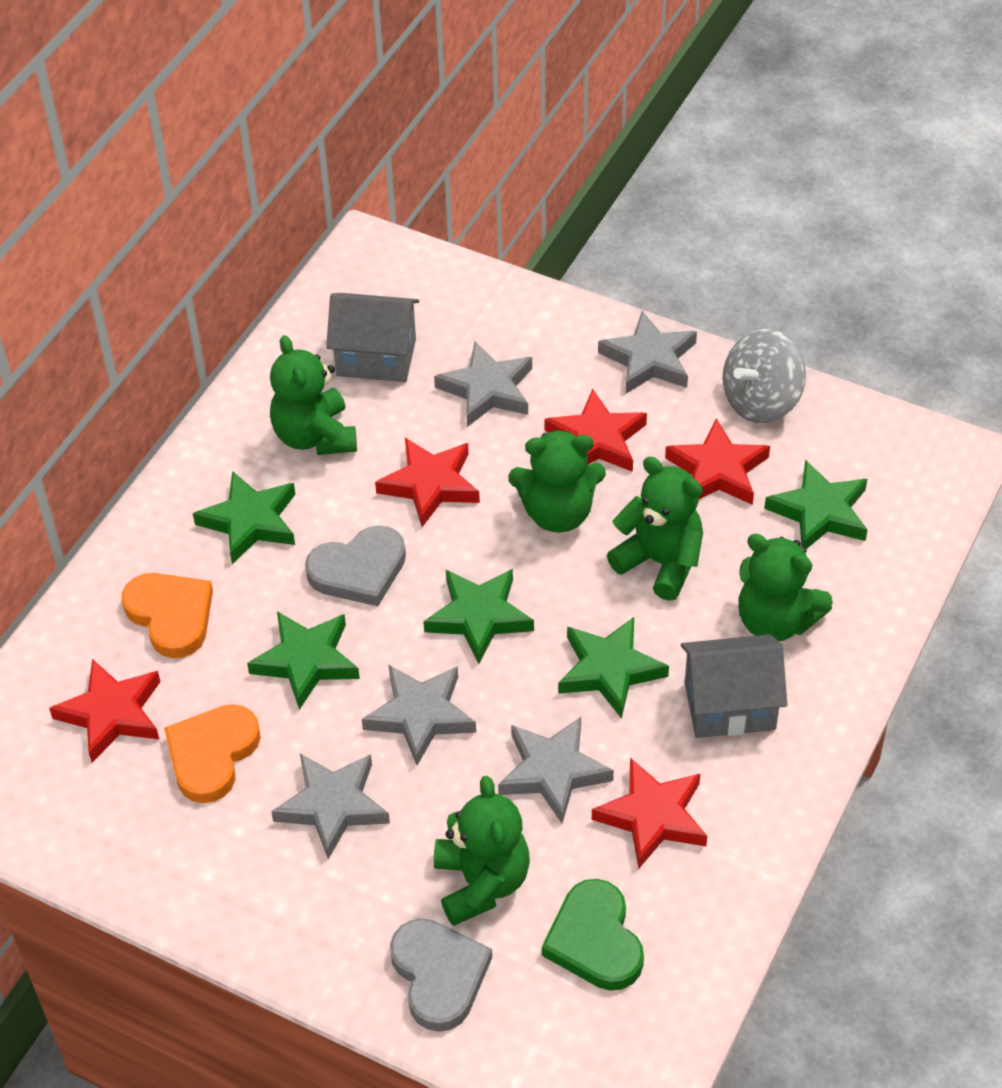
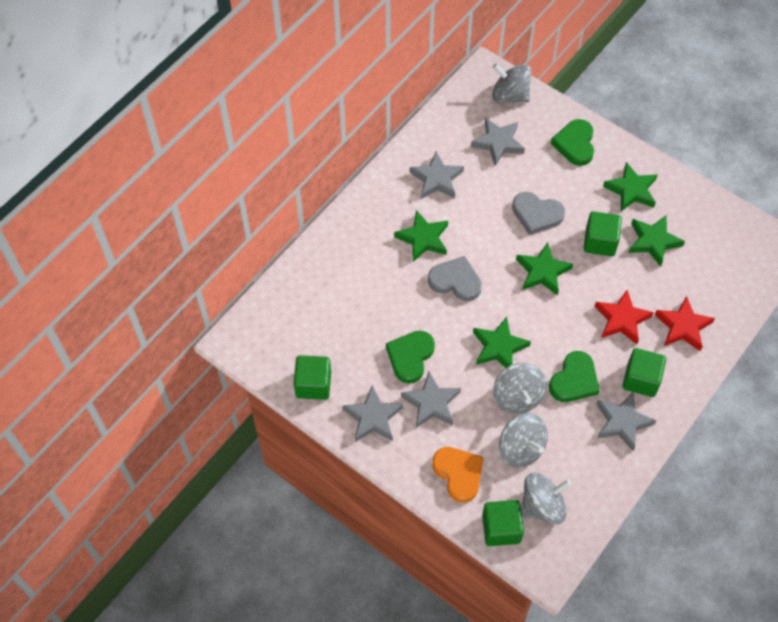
green cube: 0 -> 4
green heart: 1 -> 3
green teddy bear: 5 -> 0
grey house: 2 -> 0
grey spinning top: 1 -> 4
orange heart: 2 -> 1
red star: 5 -> 2

